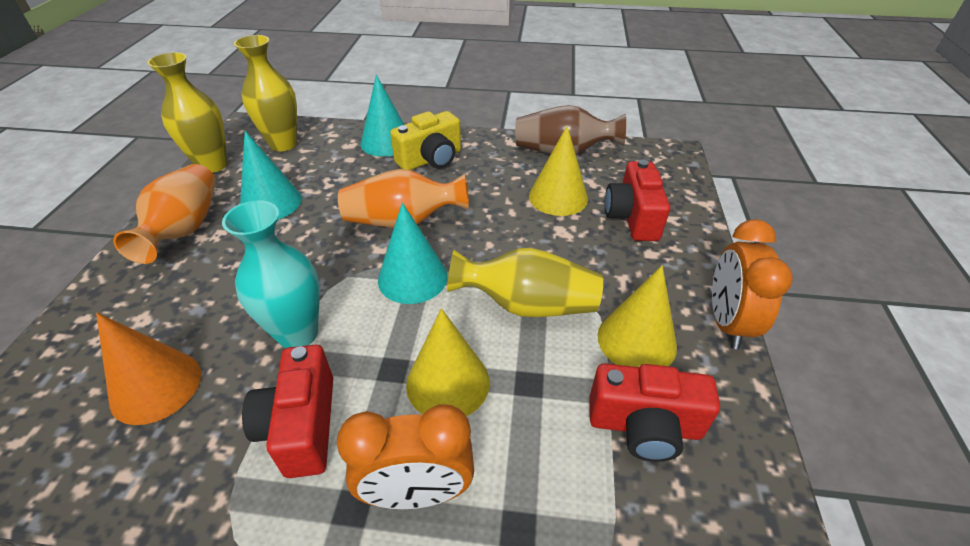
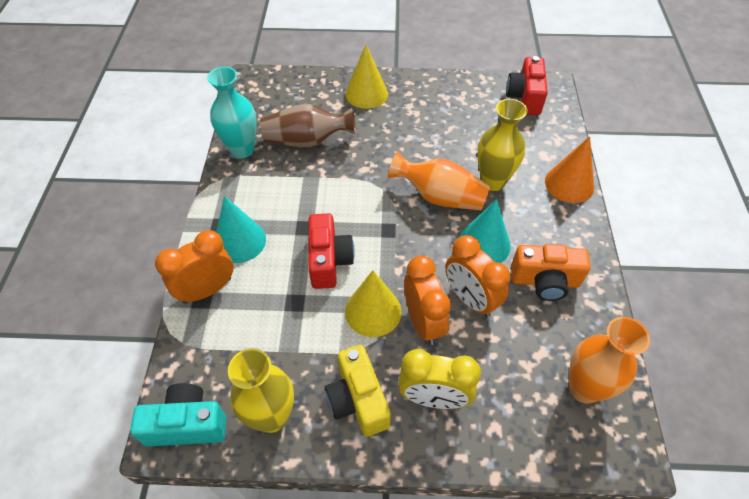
orange camera: 0 -> 1
orange clock: 2 -> 3
red camera: 3 -> 2
turquoise camera: 0 -> 1
turquoise cone: 3 -> 2
yellow clock: 0 -> 1
yellow cone: 3 -> 2
yellow vase: 3 -> 2

